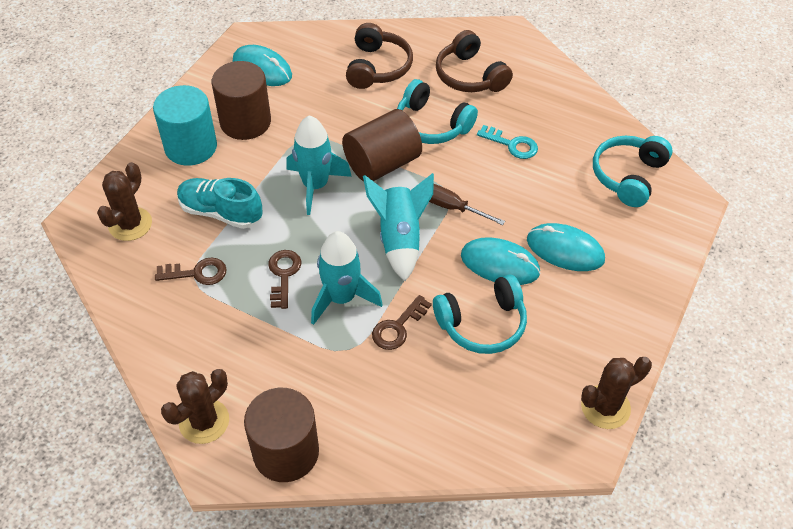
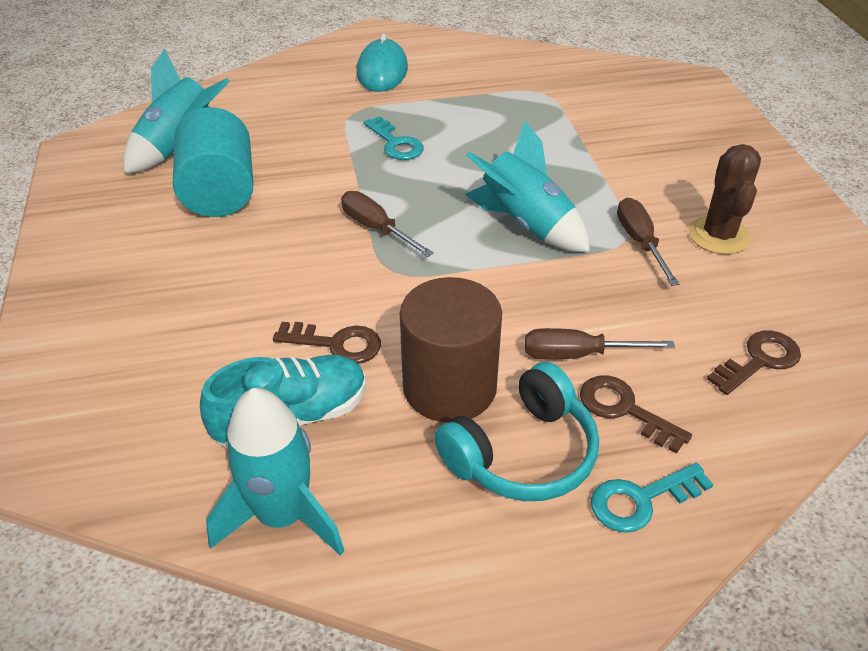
brown cactus: 3 -> 1
brown cylinder: 3 -> 1
brown headphones: 2 -> 0
brown screwdriver: 1 -> 3
turquoise headphones: 3 -> 1
turquoise key: 1 -> 2
turquoise mouse: 3 -> 1

